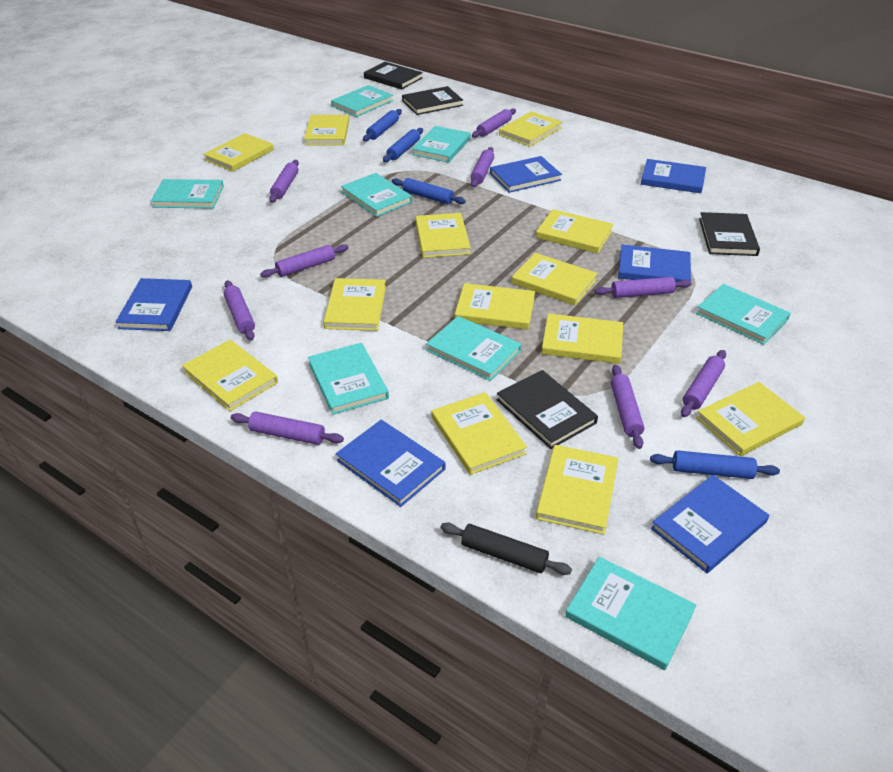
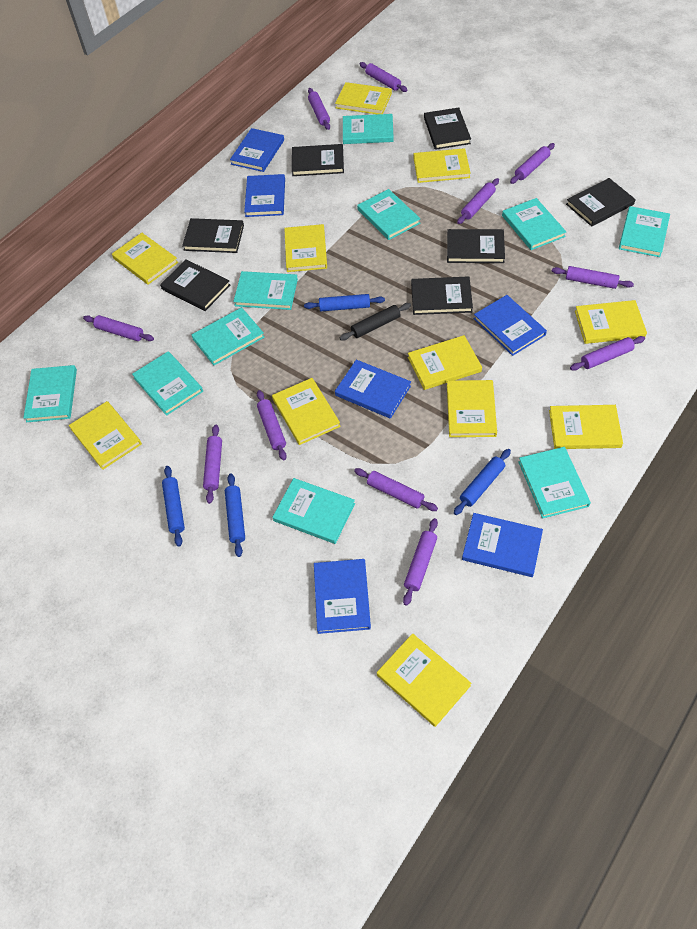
black book: 4 -> 7
purple rolling pin: 9 -> 11
turquoise book: 8 -> 10
yellow book: 13 -> 11

